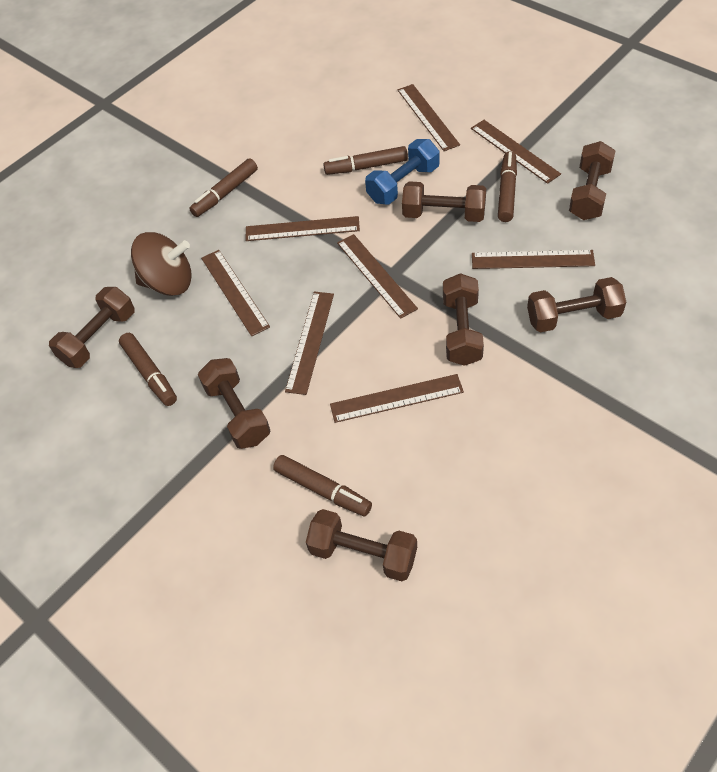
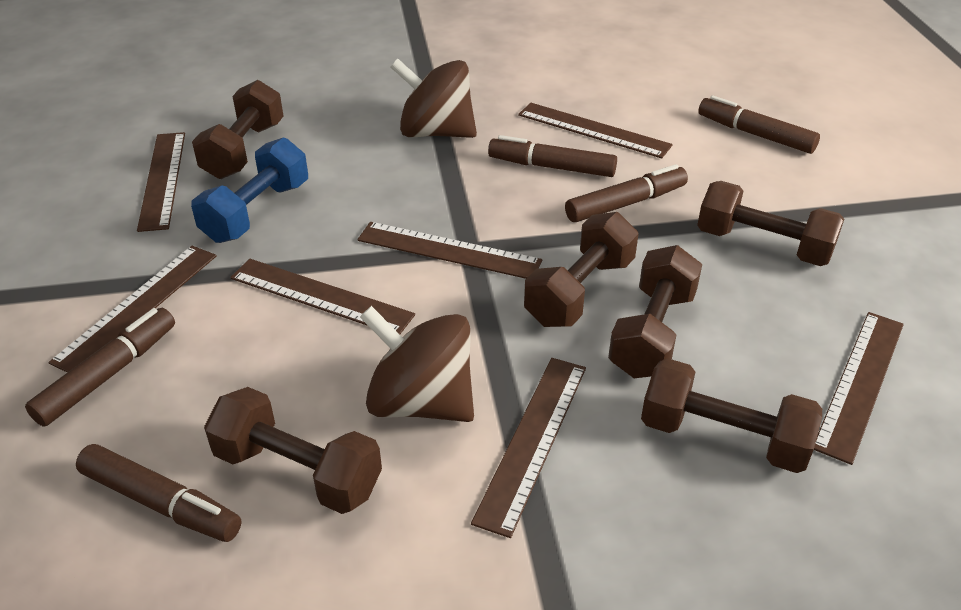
brown dumbbell: 7 -> 6
brown ruler: 8 -> 7
brown spinning top: 1 -> 2

